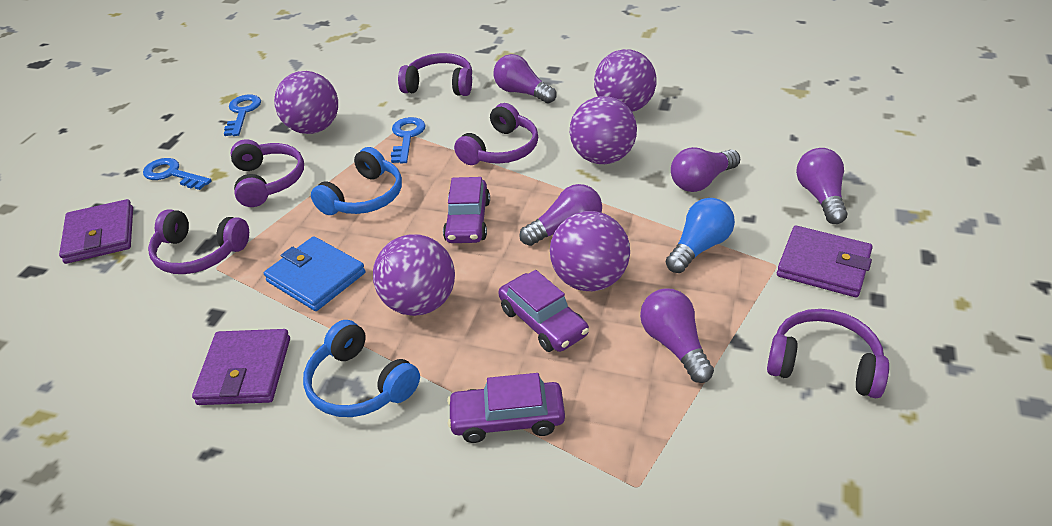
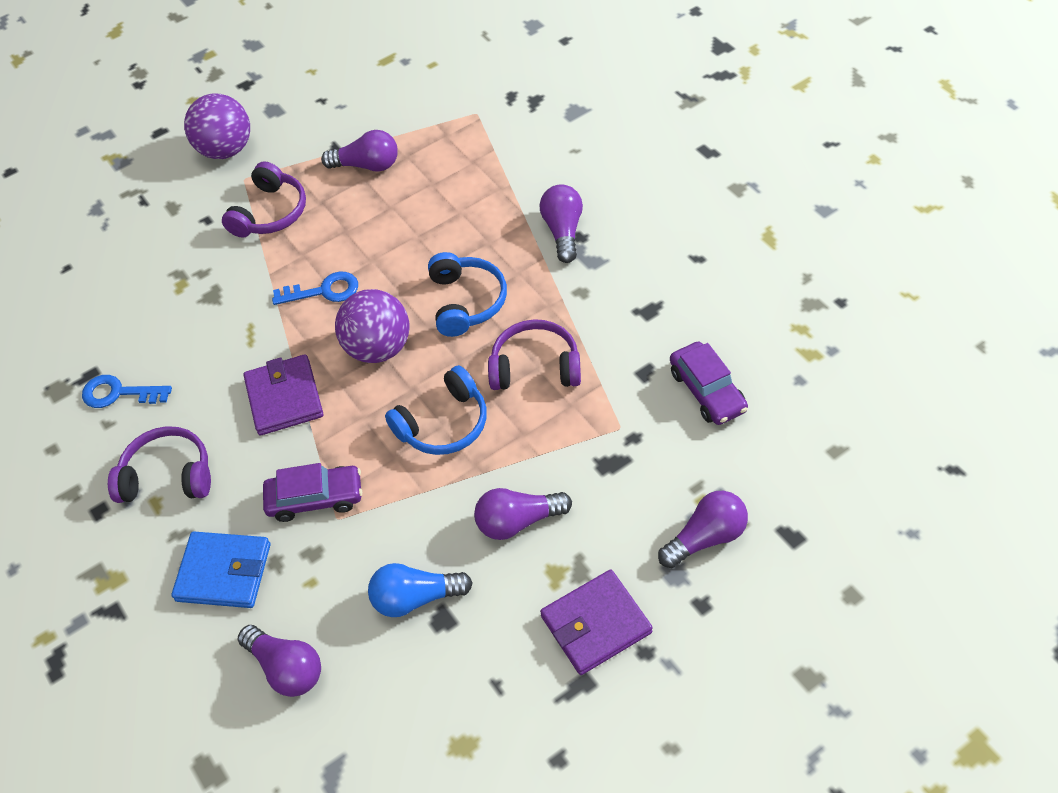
blue key: 3 -> 2
purple ball: 5 -> 2
purple car: 3 -> 2
purple headphones: 5 -> 3
purple wallet: 3 -> 2

